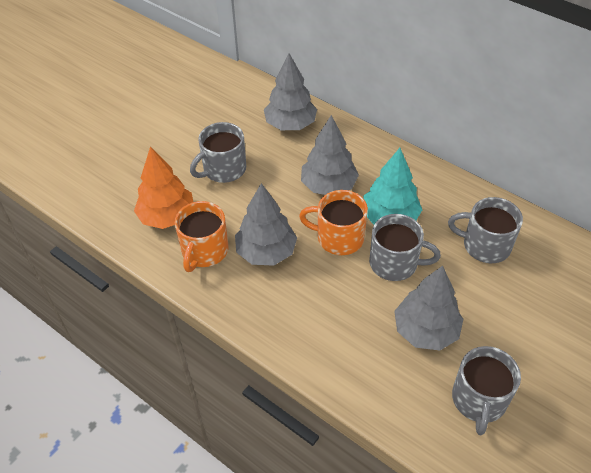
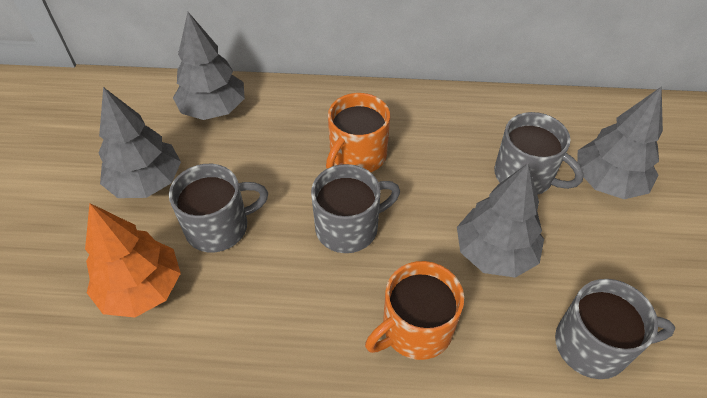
turquoise tree: 1 -> 0

